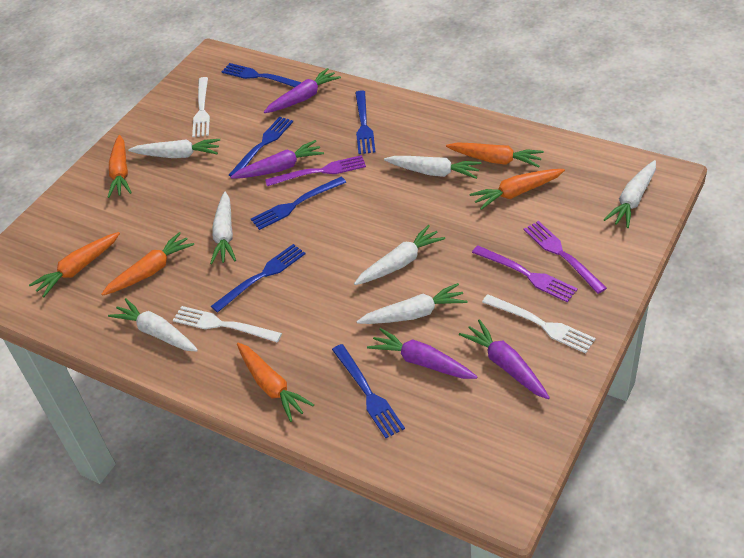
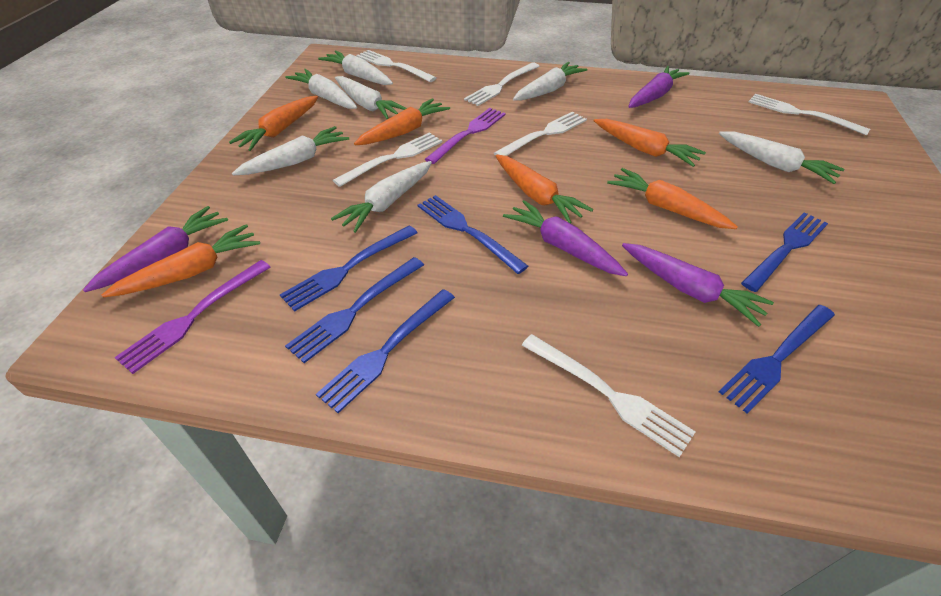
purple fork: 3 -> 2
white fork: 3 -> 6

